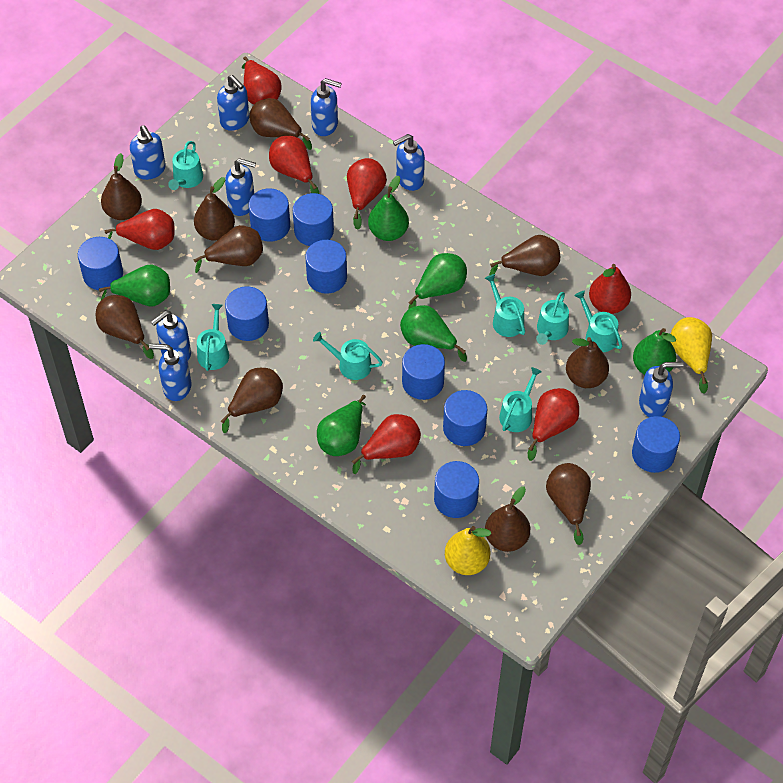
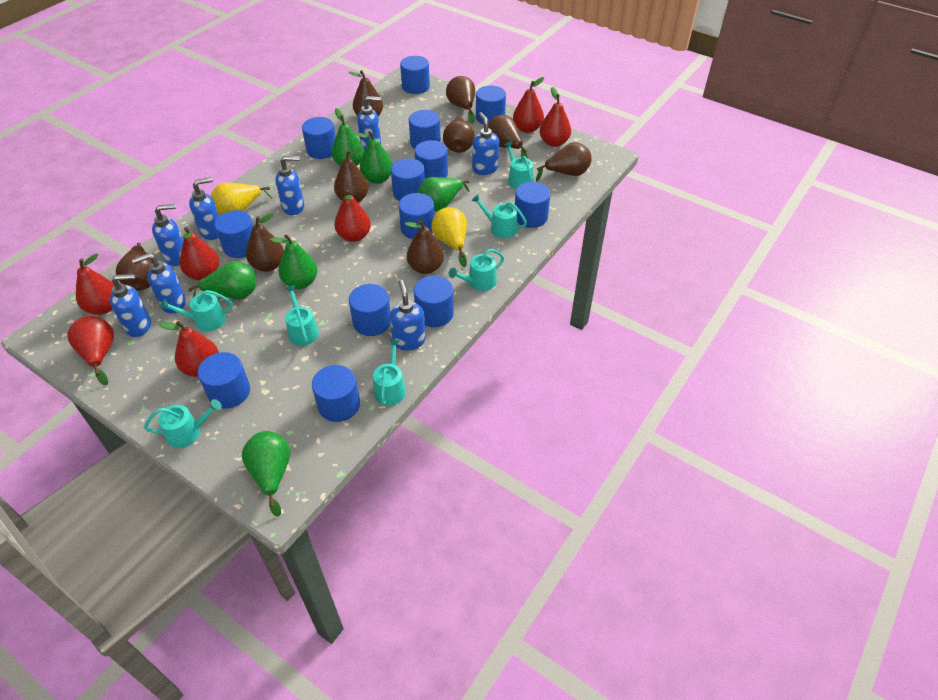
blue cylinder: 9 -> 13
brown pear: 10 -> 9

